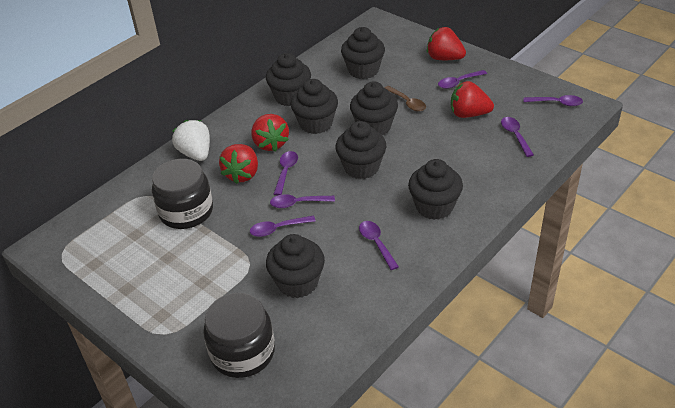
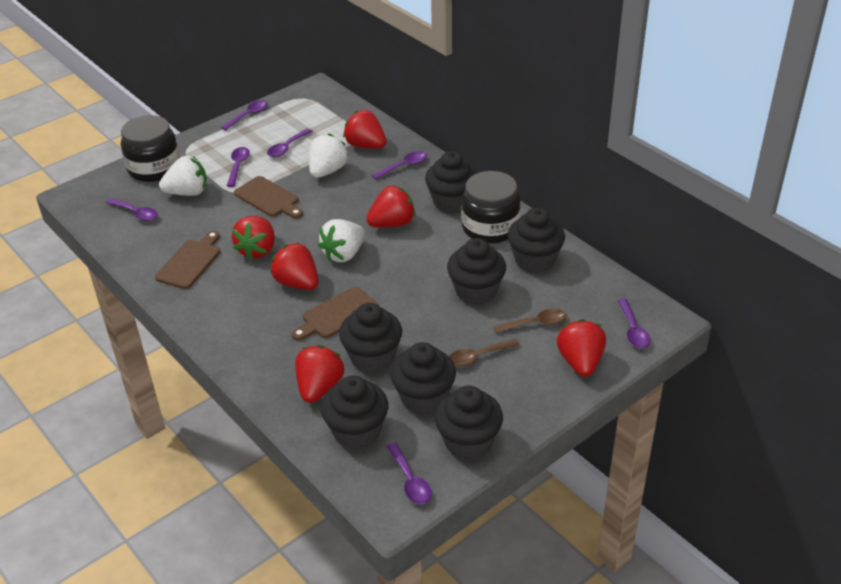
brown cutting board: 0 -> 3
brown spoon: 1 -> 2
red strawberry: 4 -> 6
white strawberry: 1 -> 3

